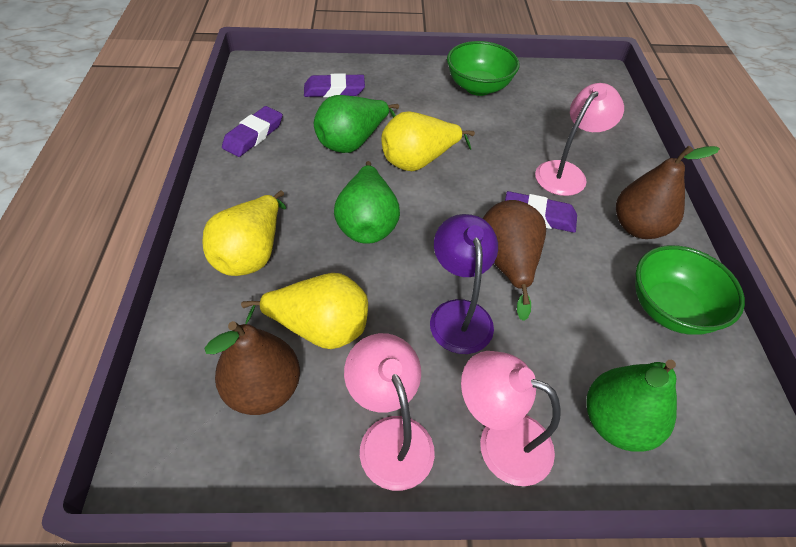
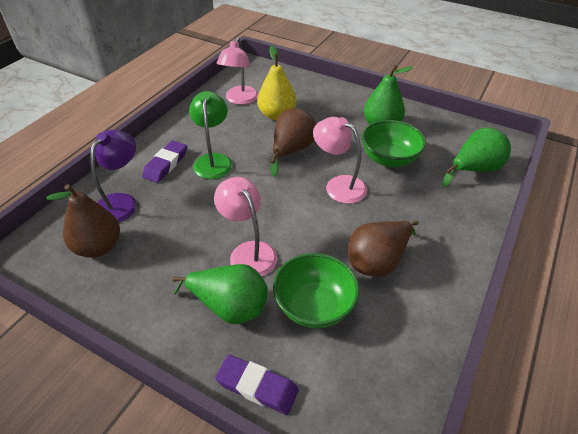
green lamp: 0 -> 1
purple eraser: 3 -> 2
yellow pear: 3 -> 1

